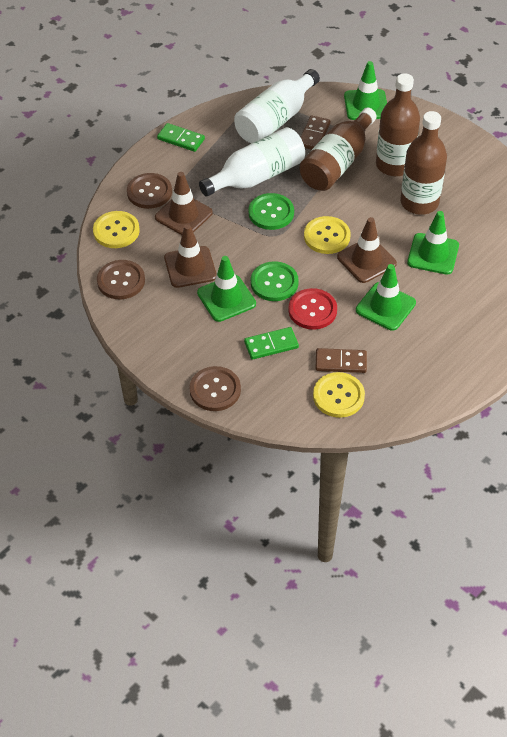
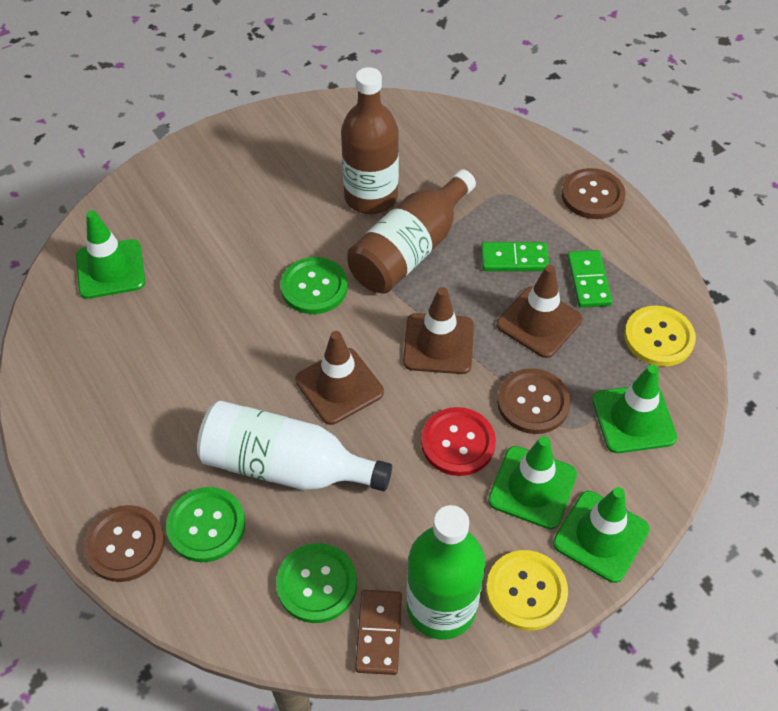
brown bottle: 3 -> 2
brown domino: 2 -> 1
green bottle: 0 -> 1
green button: 2 -> 3
white bottle: 2 -> 1
yellow button: 3 -> 2

